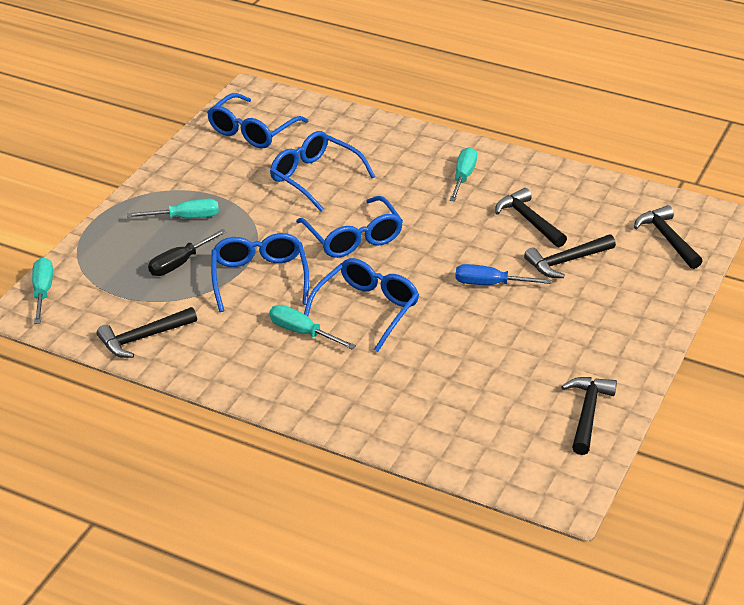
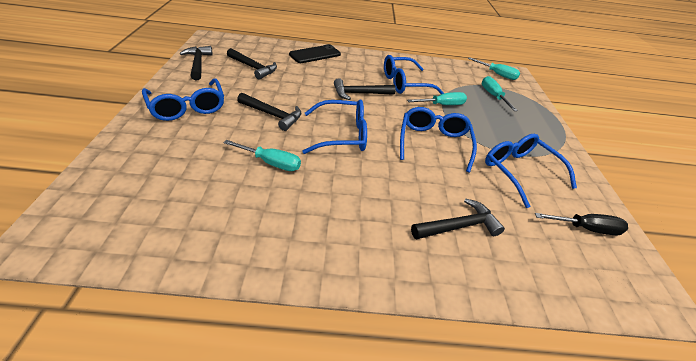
black phone: 0 -> 1
blue screwdriver: 1 -> 0

